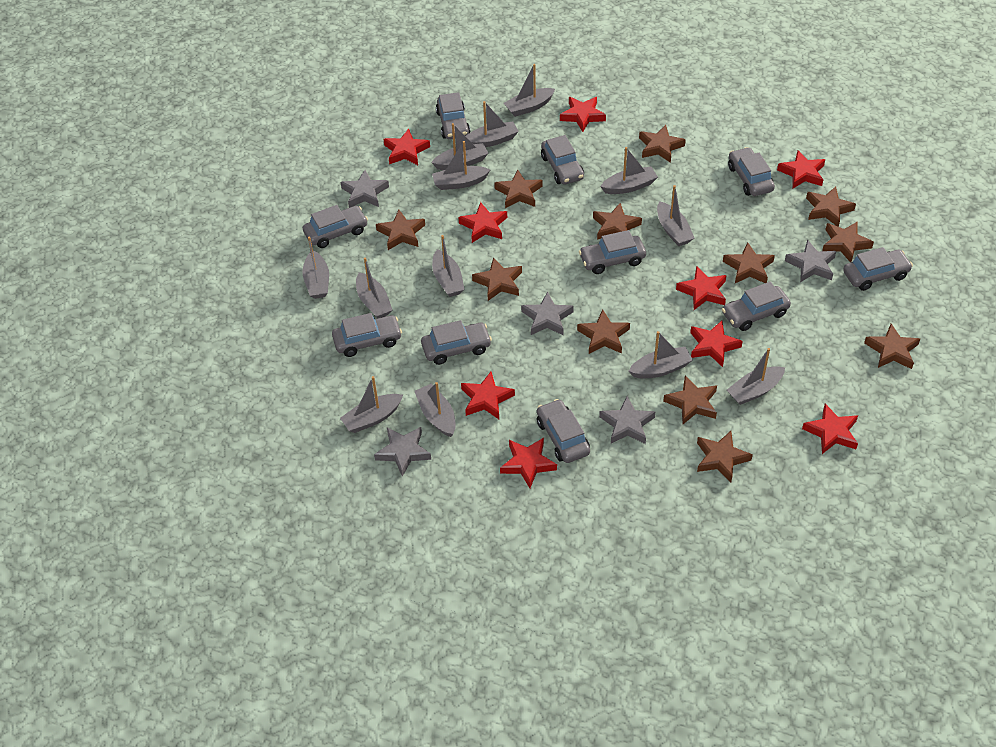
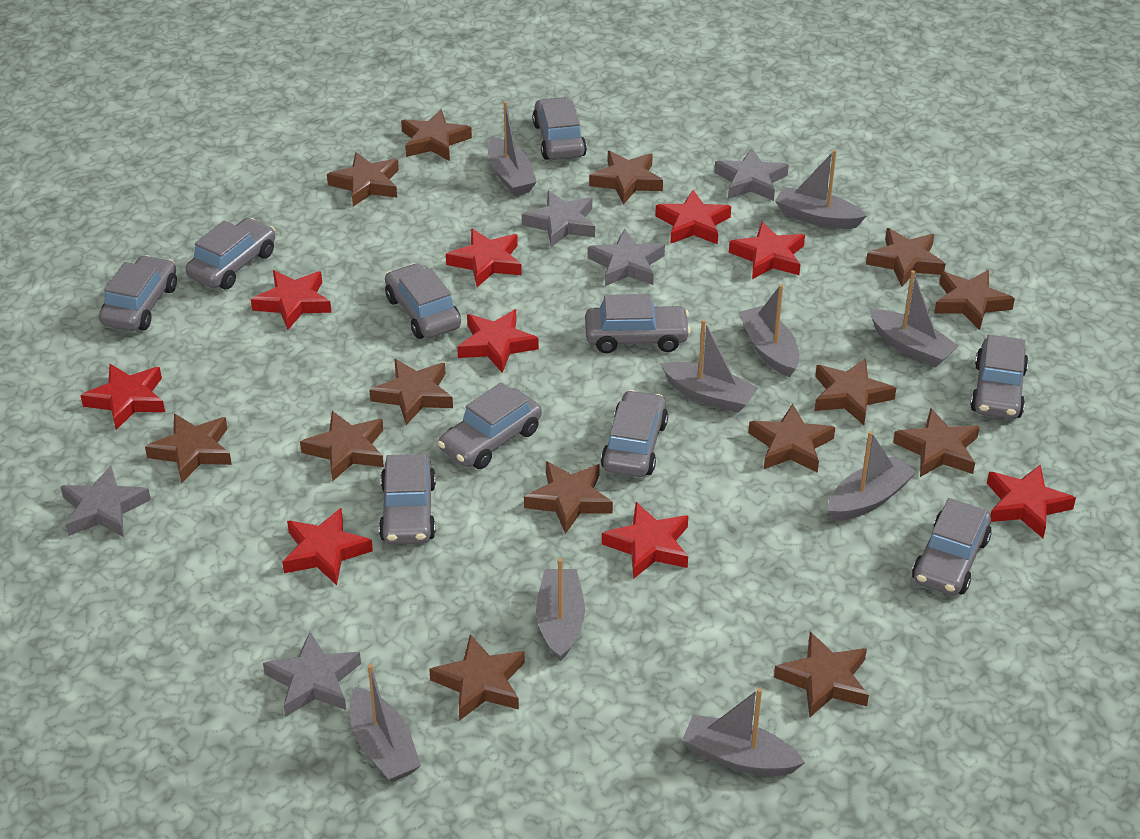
brown star: 12 -> 14
grey boat: 13 -> 9

